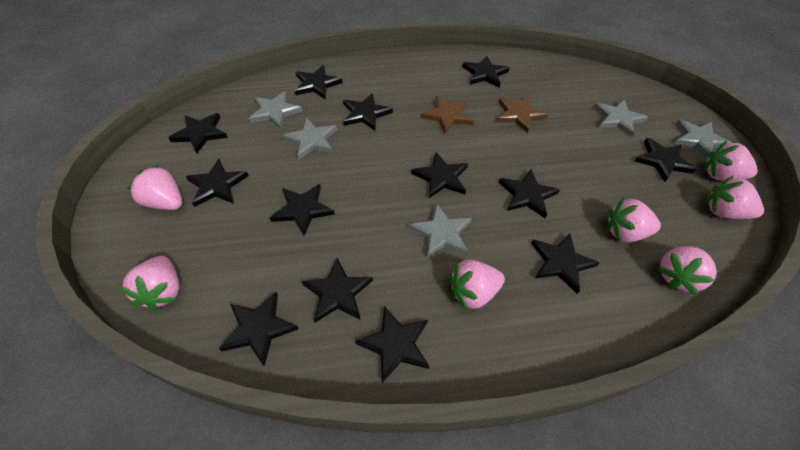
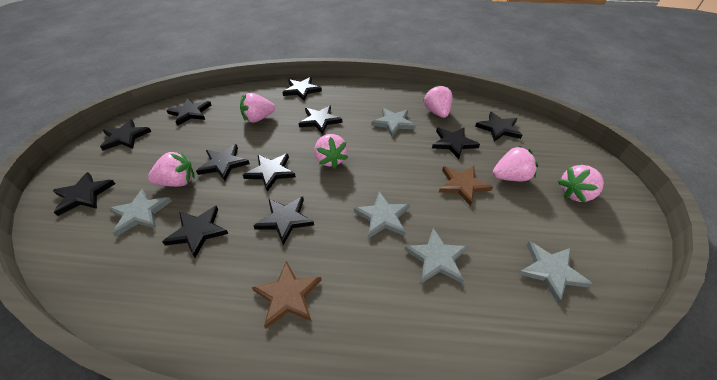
black star: 13 -> 11
pink strawberry: 7 -> 6

